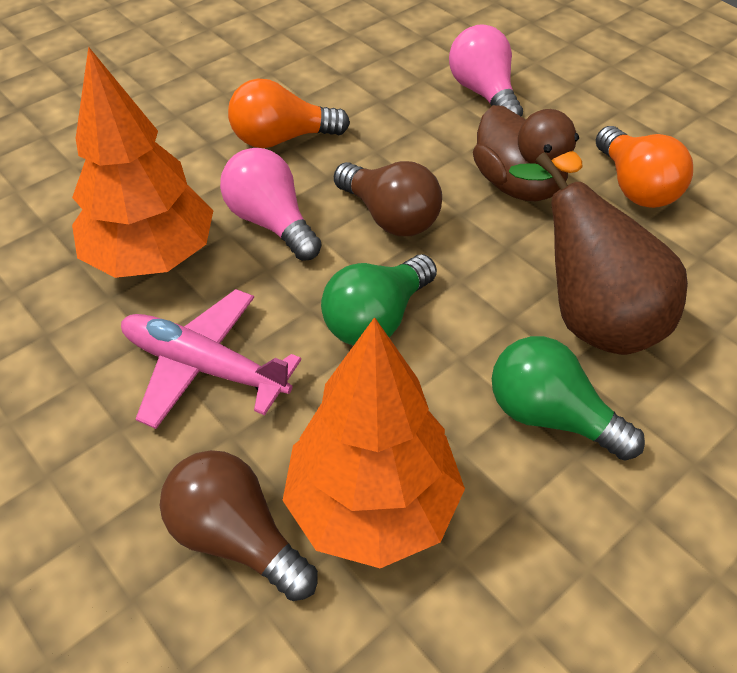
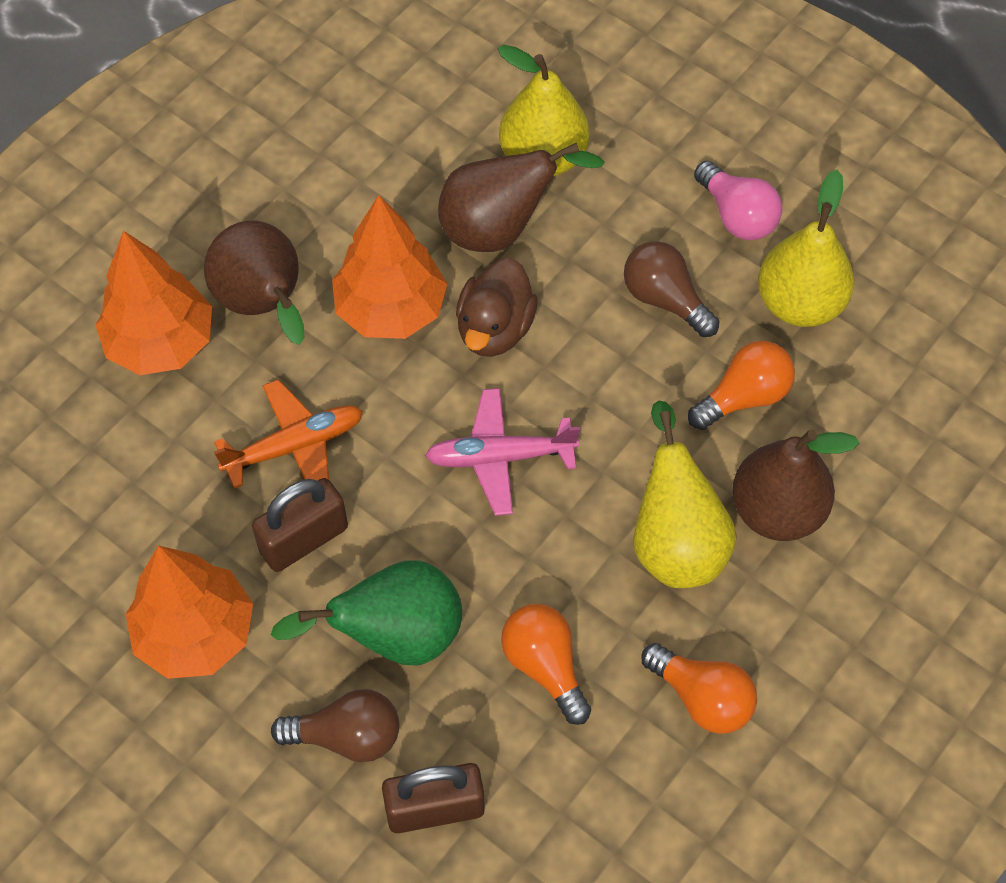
brown padlock: 0 -> 2
brown pear: 1 -> 3
green light bulb: 2 -> 0
green pear: 0 -> 1
orange light bulb: 2 -> 3
orange plane: 0 -> 1
orange tree: 2 -> 3
pink light bulb: 2 -> 1
yellow pear: 0 -> 3

